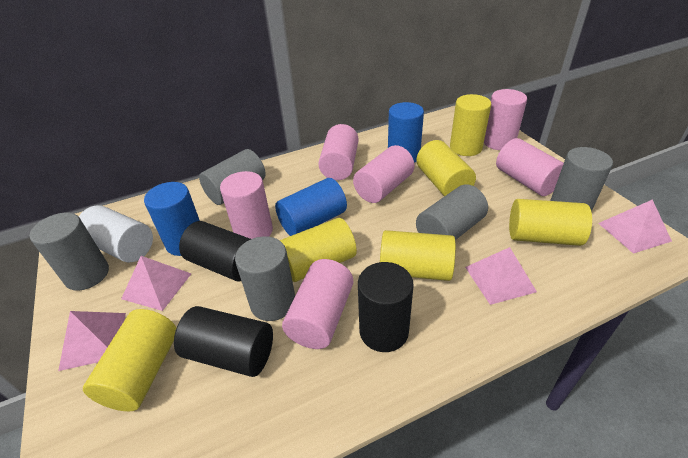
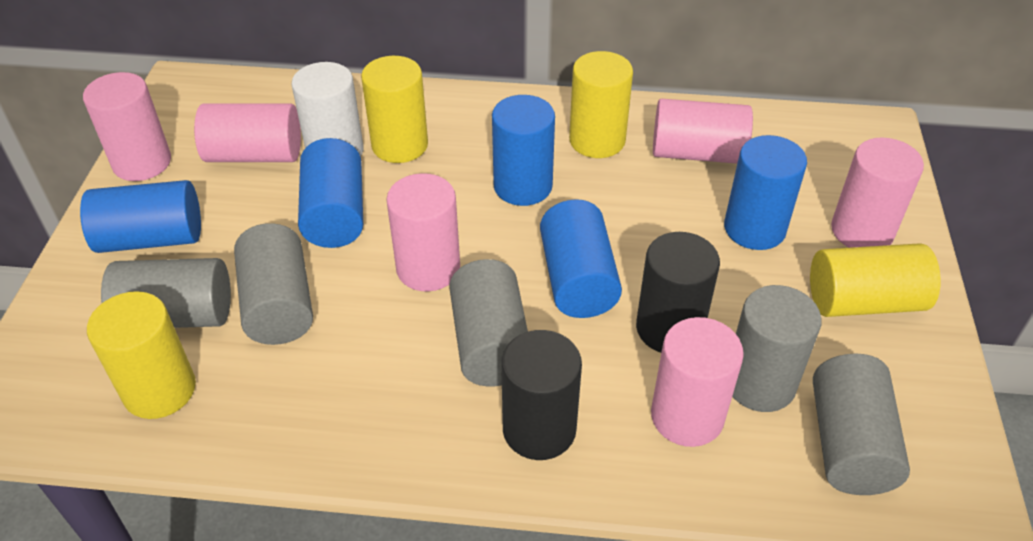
black cylinder: 3 -> 2
blue cylinder: 3 -> 5
pink pyramid: 4 -> 0
yellow cylinder: 6 -> 4

